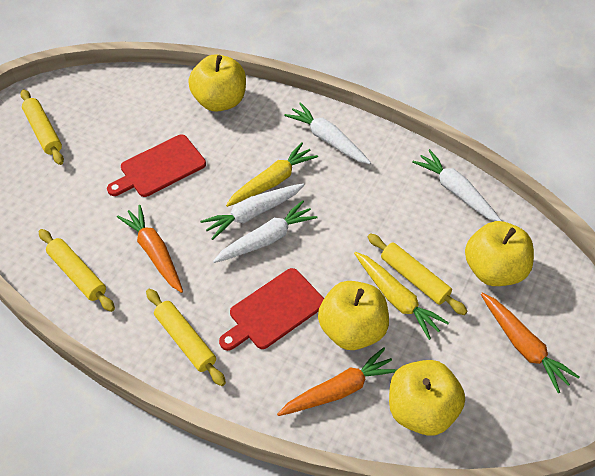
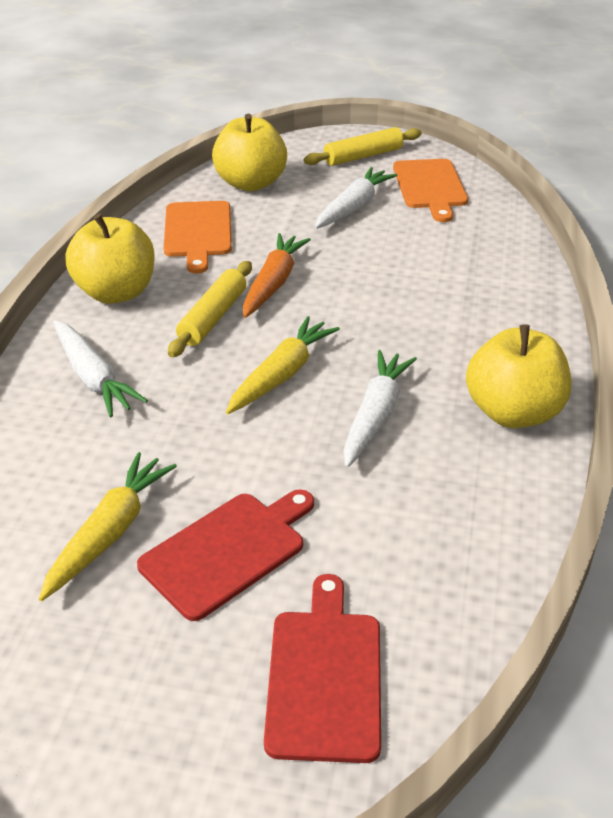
orange carrot: 3 -> 1
orange cutting board: 0 -> 2
white carrot: 4 -> 3
yellow apple: 4 -> 3
yellow rolling pin: 4 -> 2

